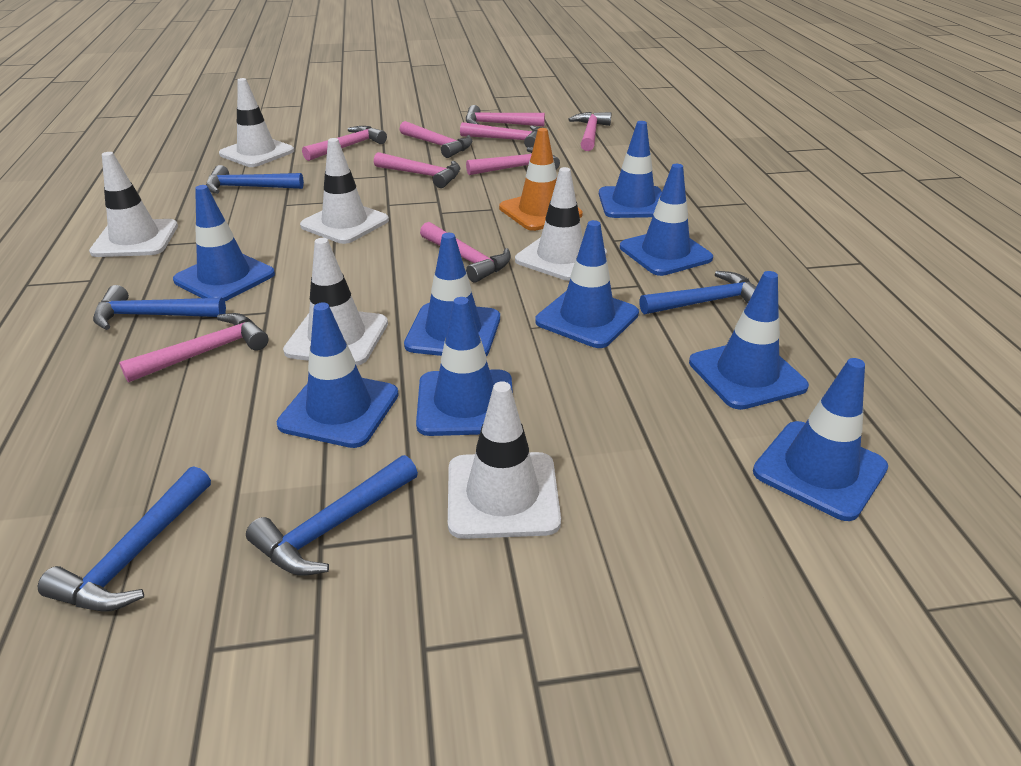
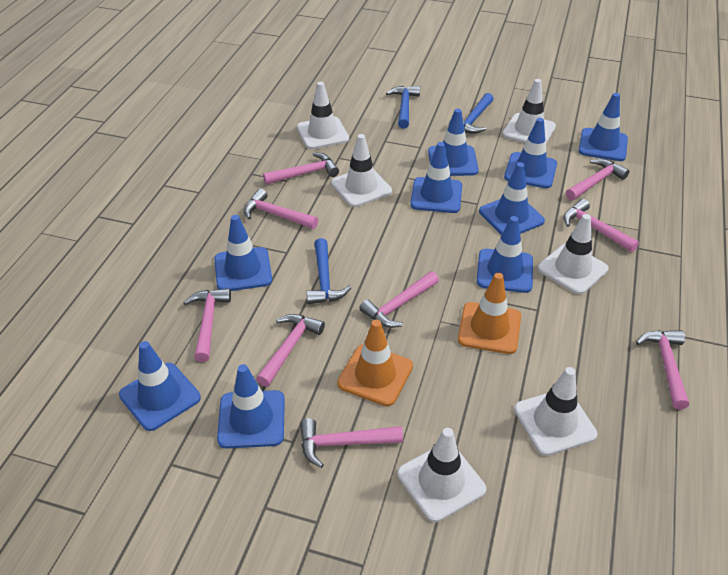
blue hammer: 5 -> 3
orange traffic cone: 1 -> 2

